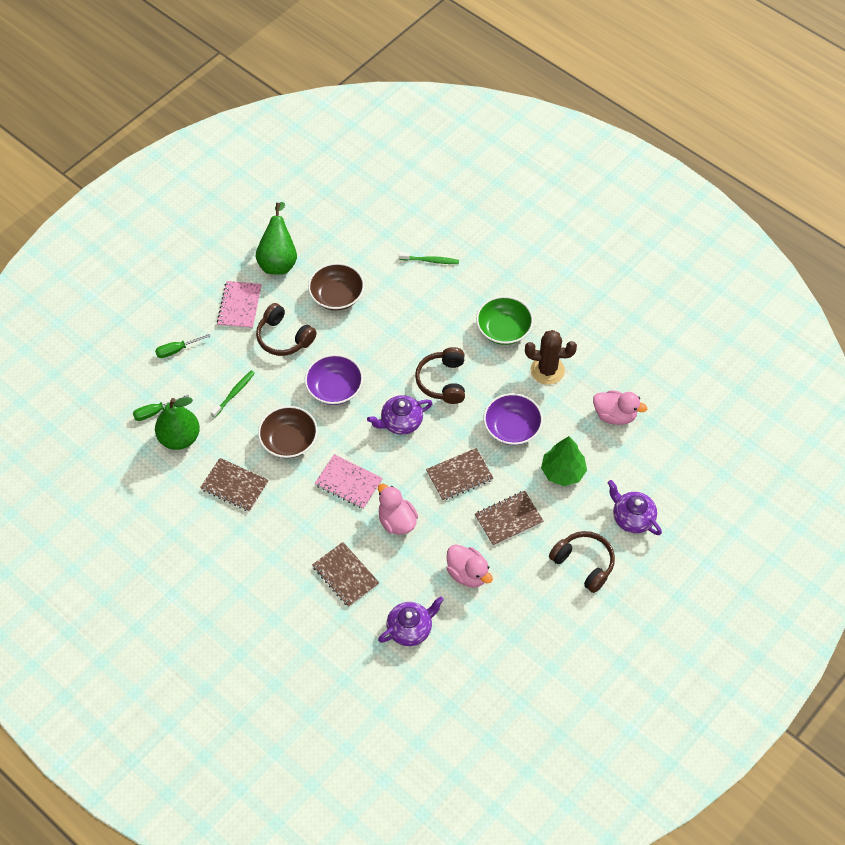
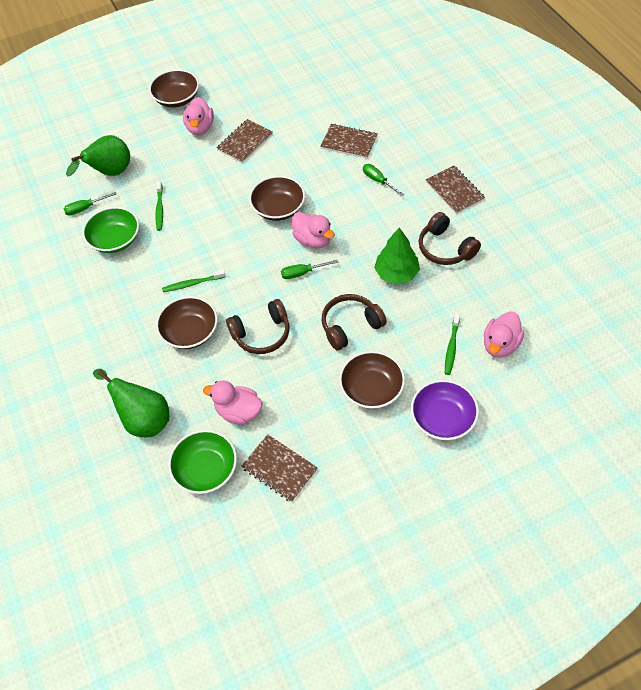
brown bowl: 2 -> 4
brown cactus: 1 -> 0
green bowl: 1 -> 2
green screwdriver: 2 -> 3
green toothbrush: 2 -> 3
pink duck: 3 -> 4
pink notebook: 2 -> 0
purple bowl: 2 -> 1
purple teapot: 3 -> 0

